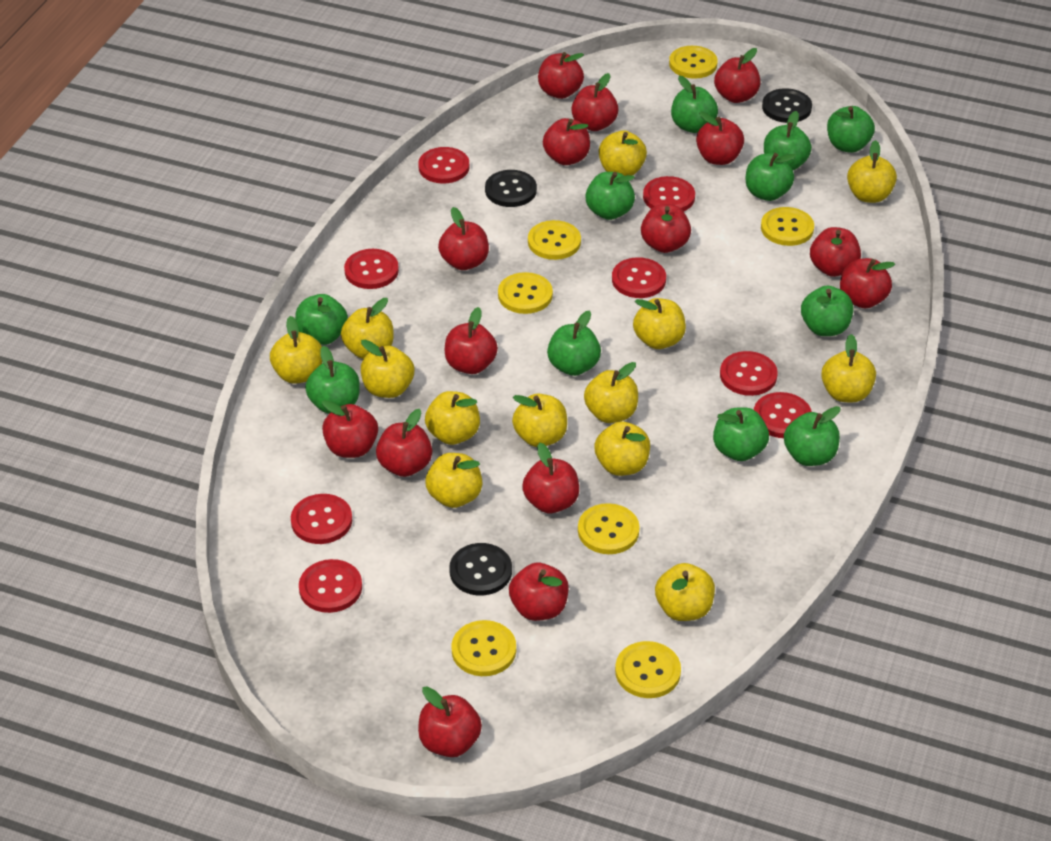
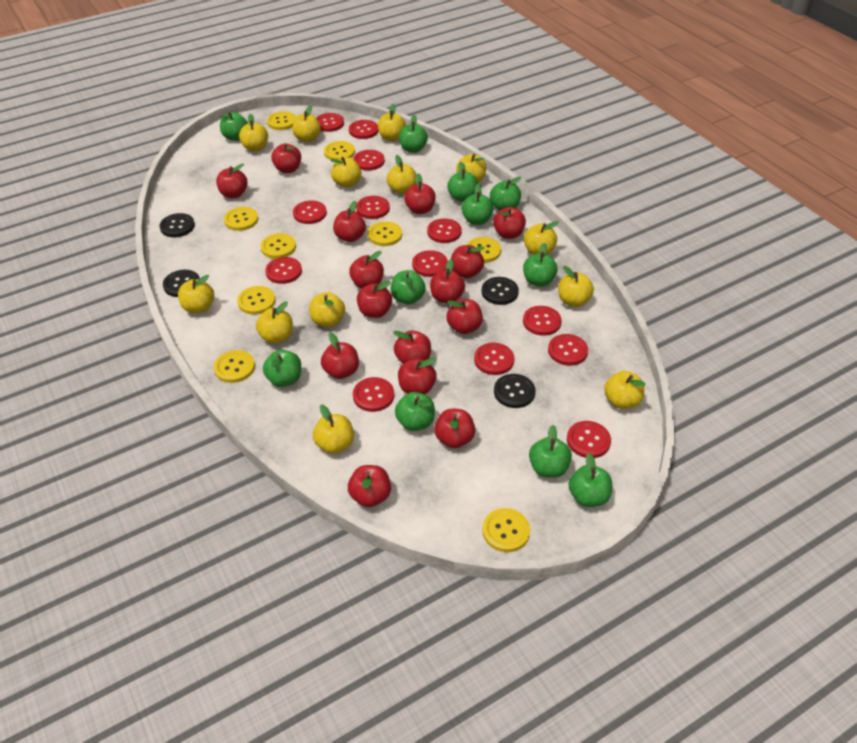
black button: 3 -> 4
red button: 8 -> 13
yellow button: 7 -> 9

